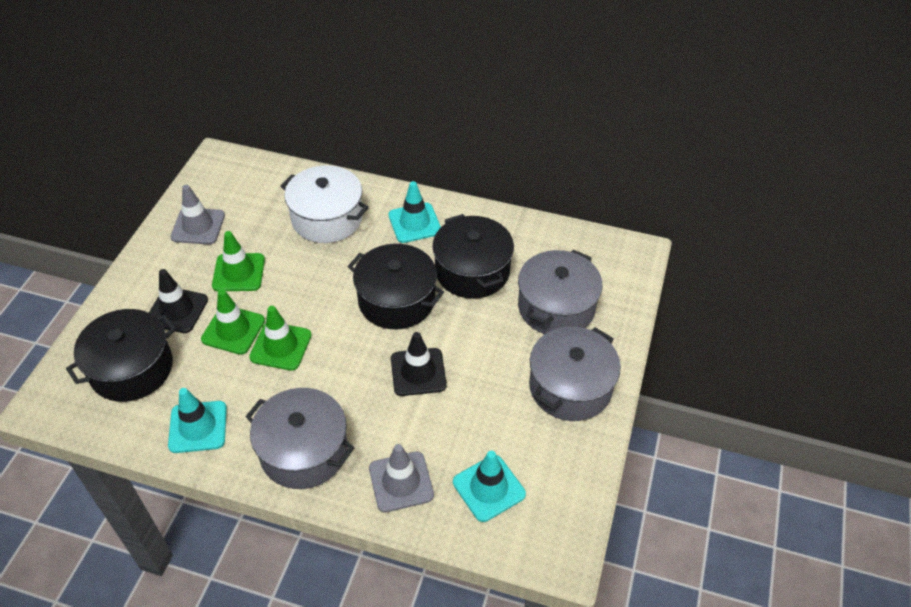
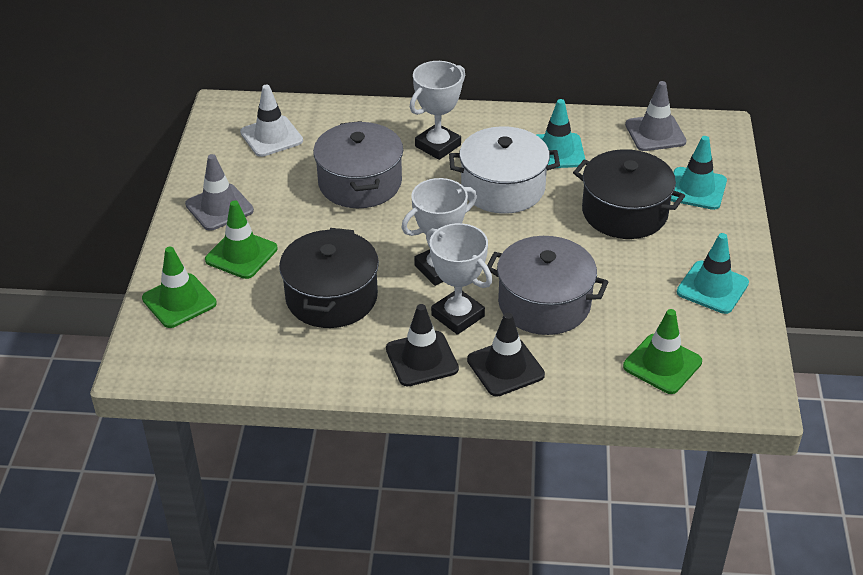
black pot: 3 -> 2
grey pot: 3 -> 2
white traffic cone: 0 -> 1
white trophy: 0 -> 3

